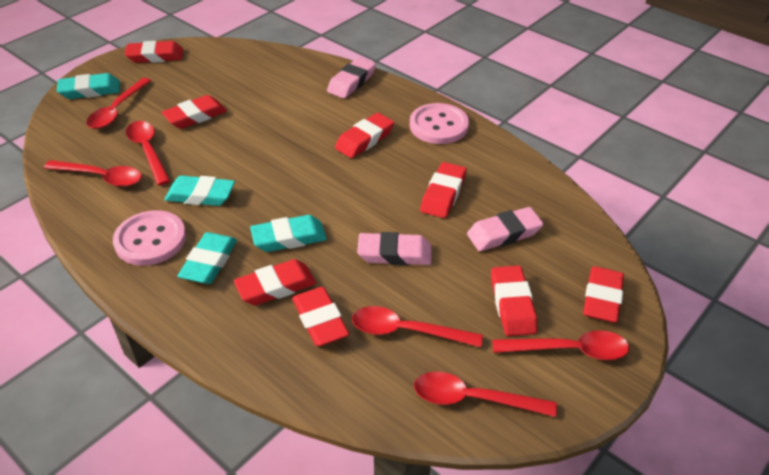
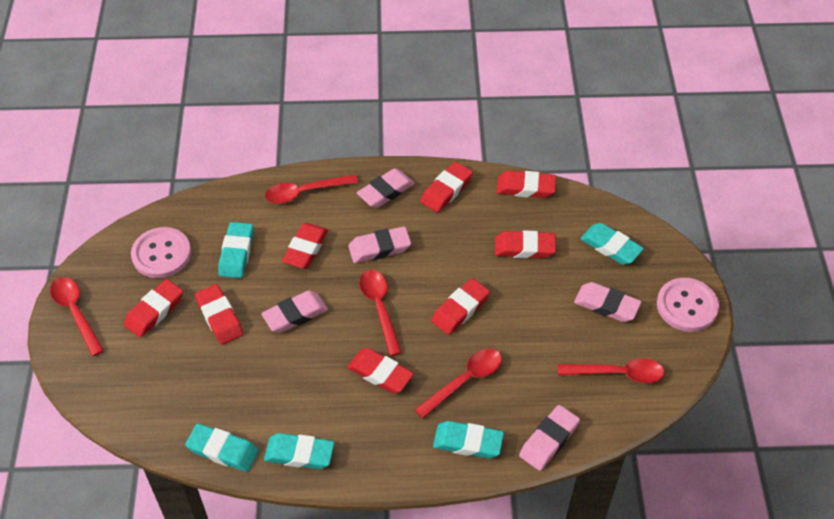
pink eraser: 3 -> 5
red spoon: 6 -> 5
turquoise eraser: 4 -> 5

